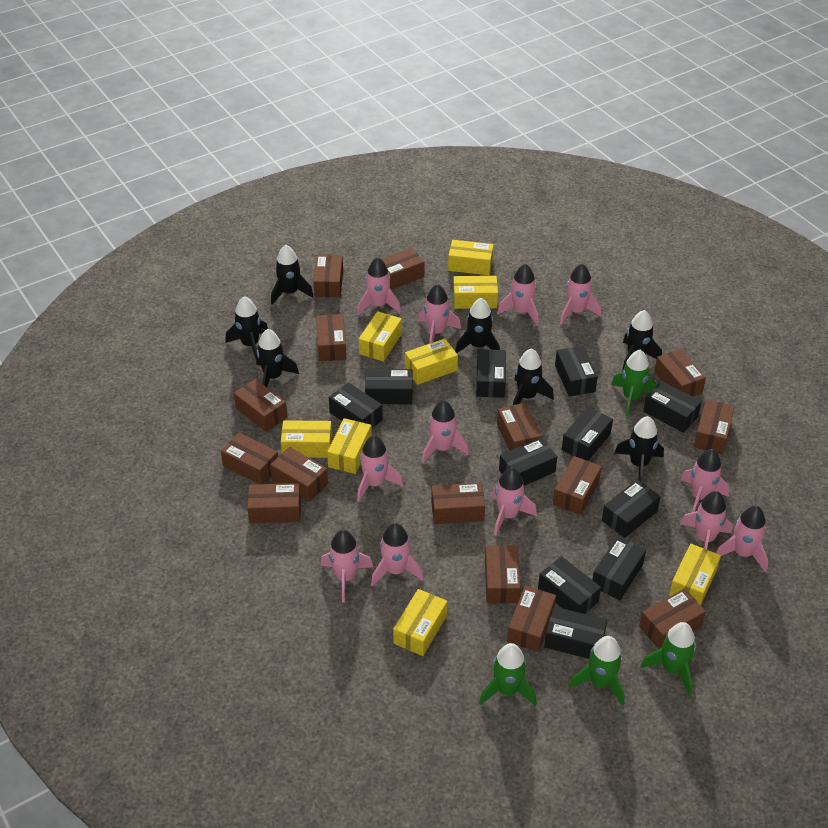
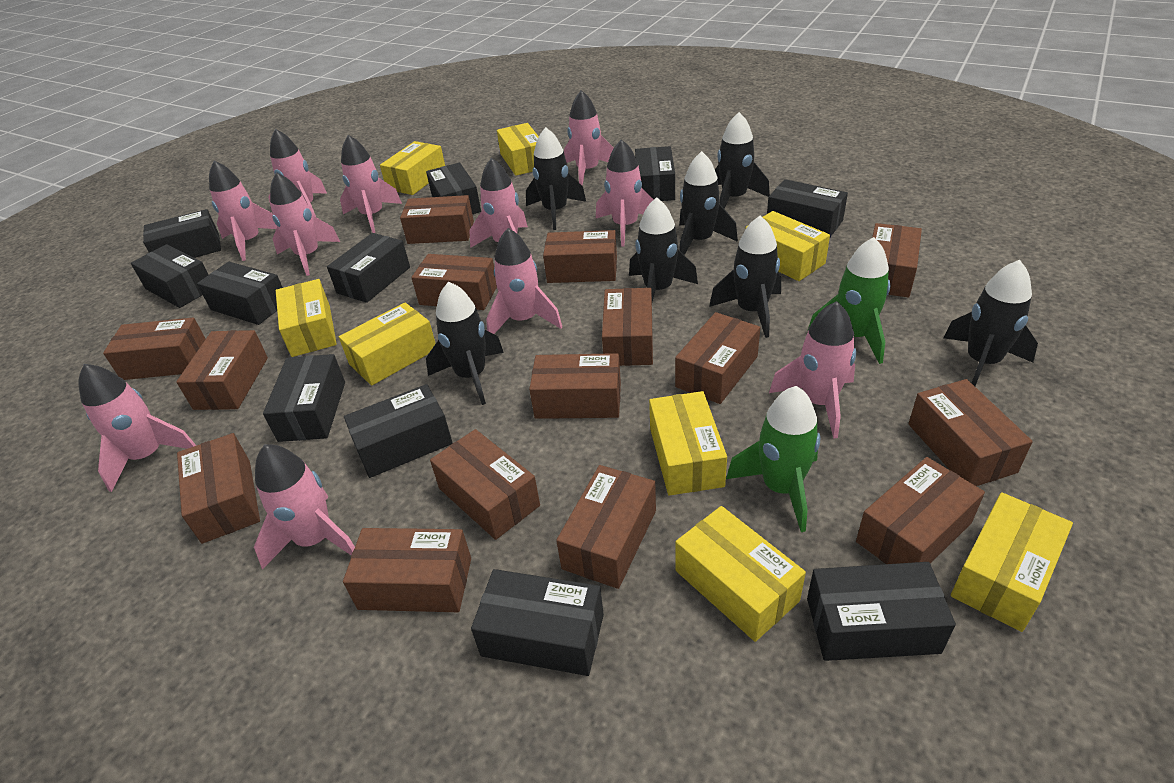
green rocket: 4 -> 2
pink rocket: 12 -> 11

